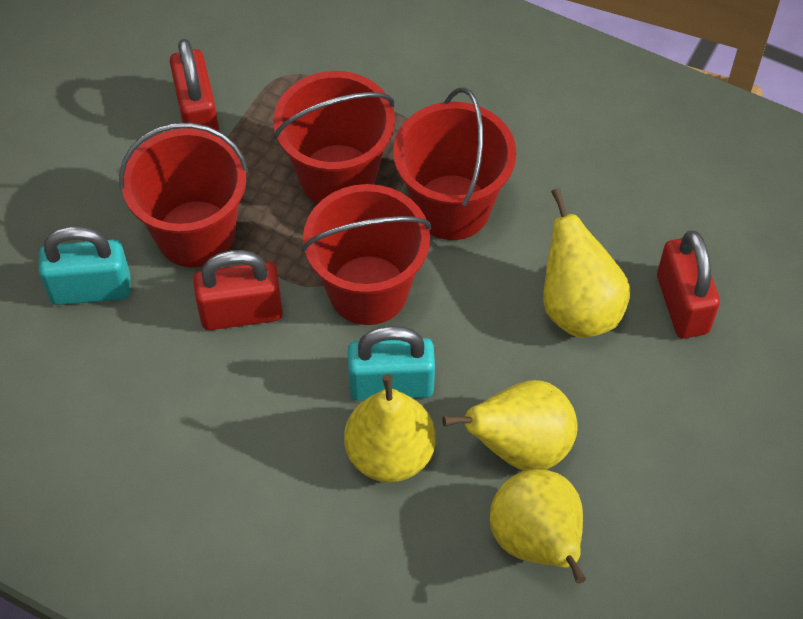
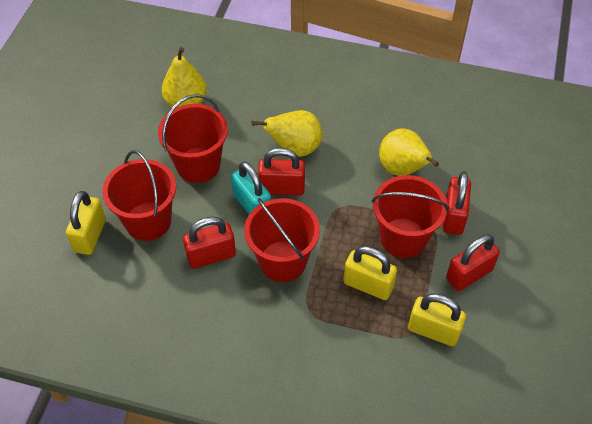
red padlock: 3 -> 4
turquoise padlock: 2 -> 1
yellow padlock: 0 -> 3
yellow pear: 4 -> 3

